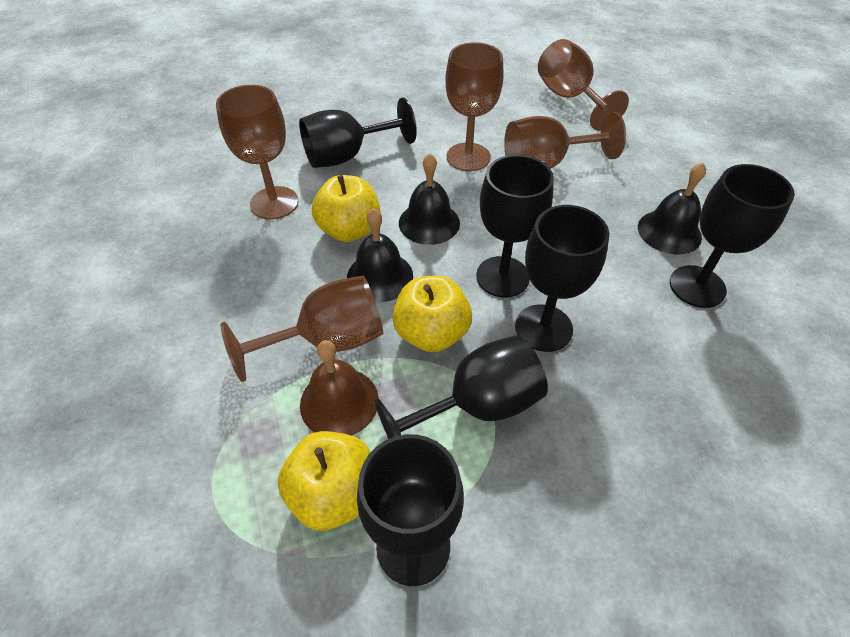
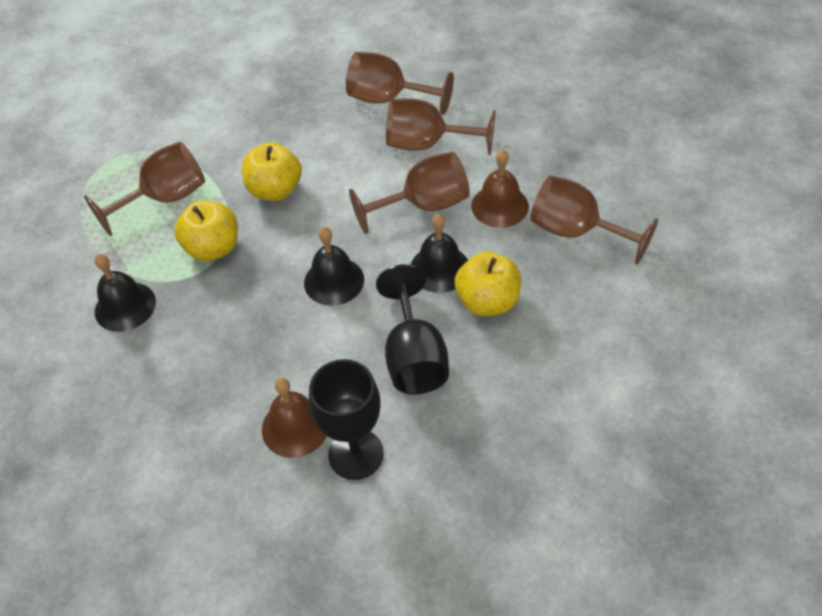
black goblet: 6 -> 2
brown bell: 1 -> 2

